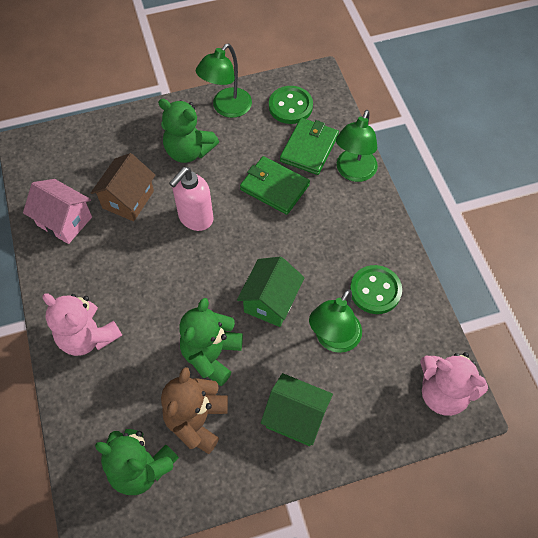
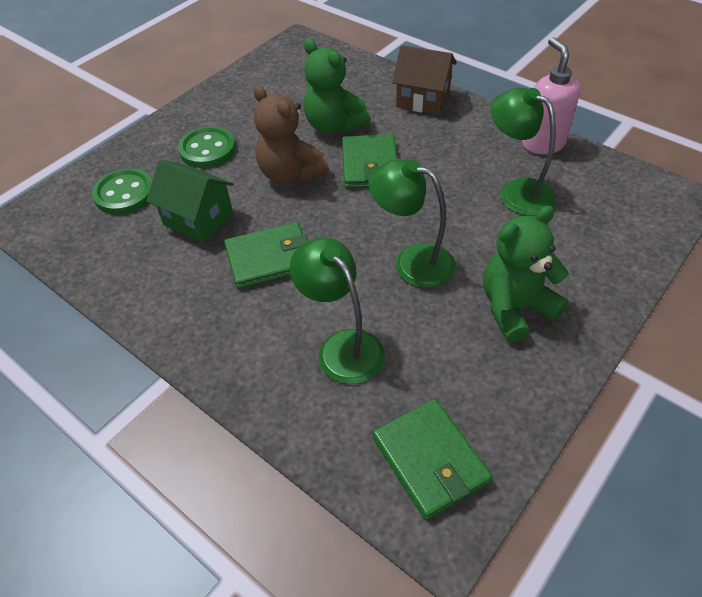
green house: 2 -> 1
green teddy bear: 3 -> 2
green wallet: 2 -> 3
pink house: 1 -> 0
pink teddy bear: 2 -> 0

